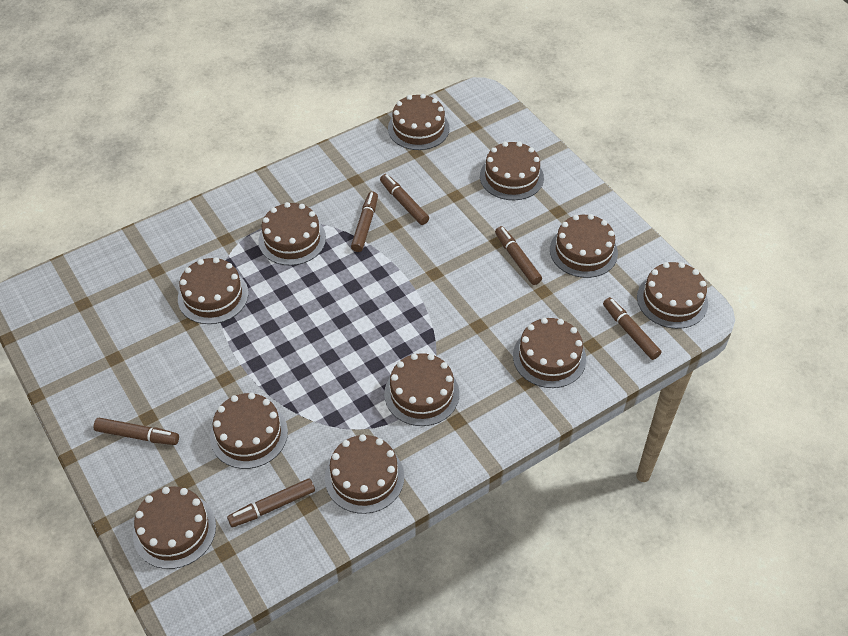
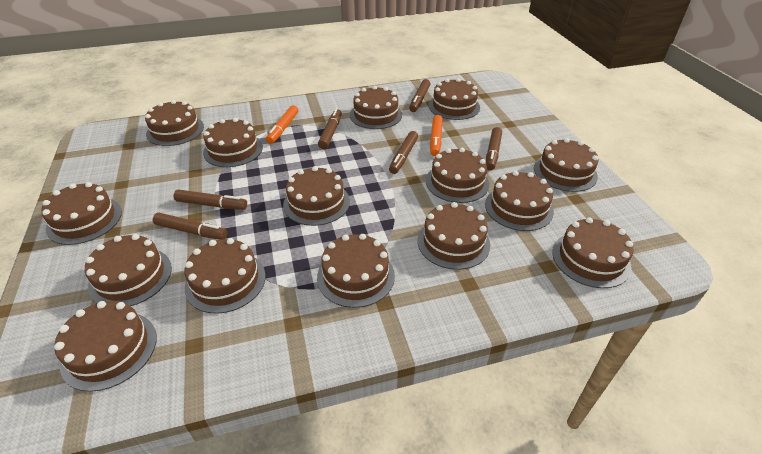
brown cake: 11 -> 15
orange marker: 0 -> 2

